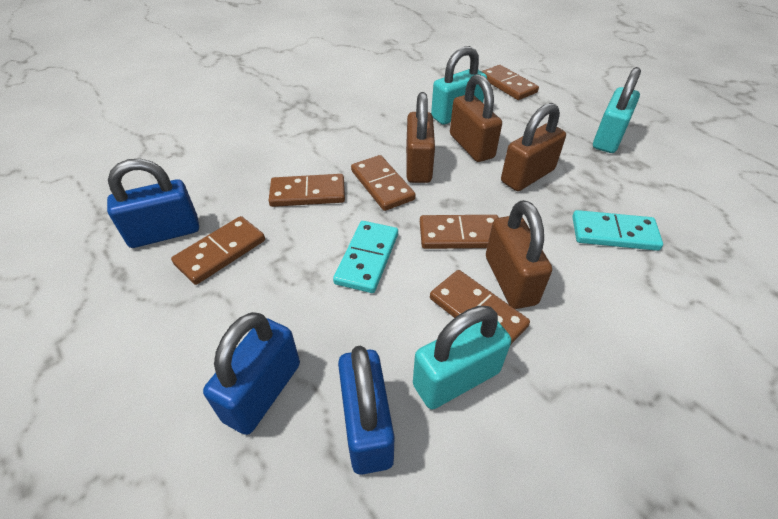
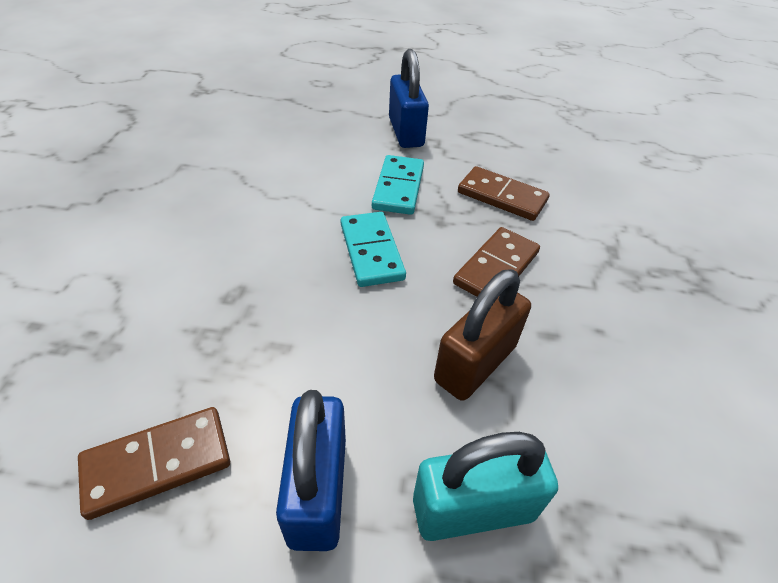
blue padlock: 3 -> 2
brown domino: 6 -> 3
brown padlock: 4 -> 1
turquoise padlock: 3 -> 1

